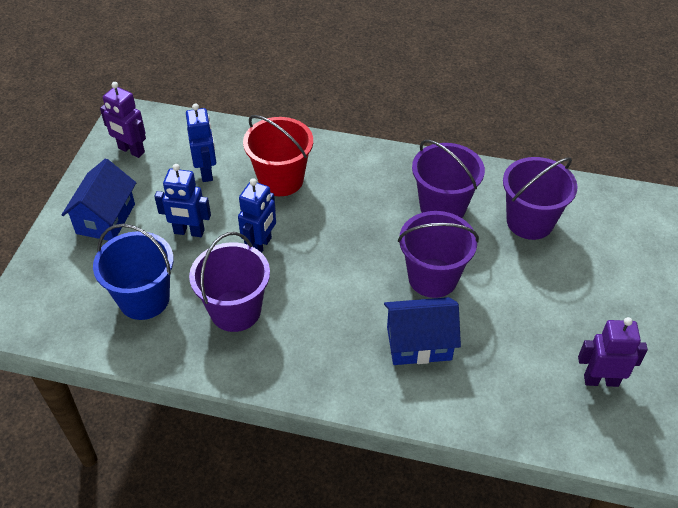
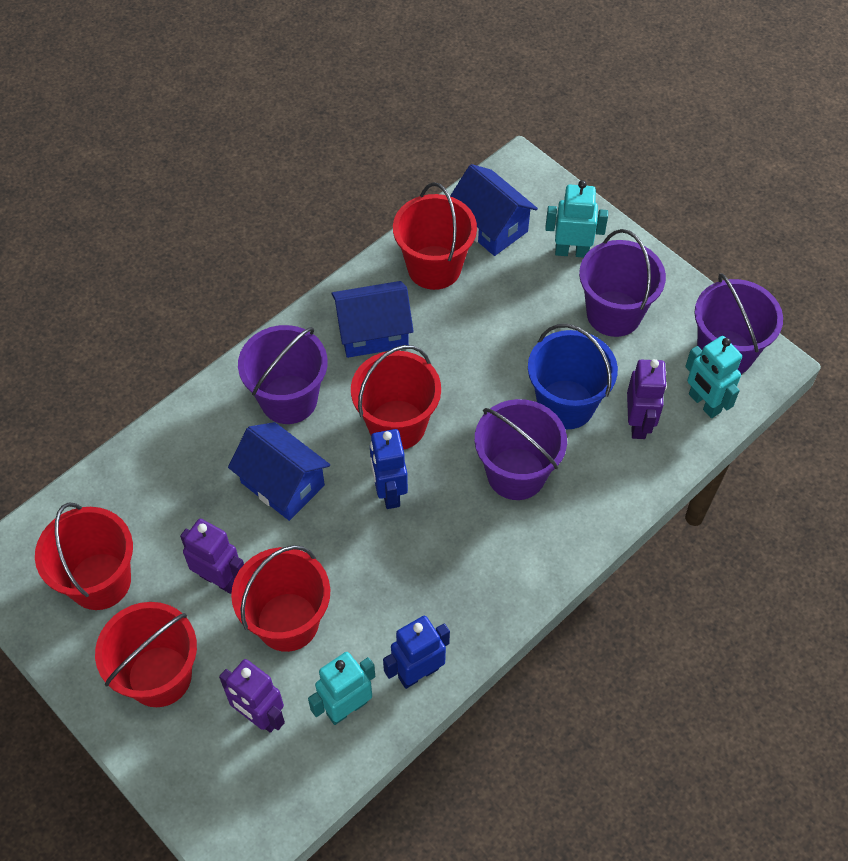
blue house: 2 -> 3
blue robot: 3 -> 2
purple robot: 2 -> 3
red bucket: 1 -> 5
turquoise robot: 0 -> 3

